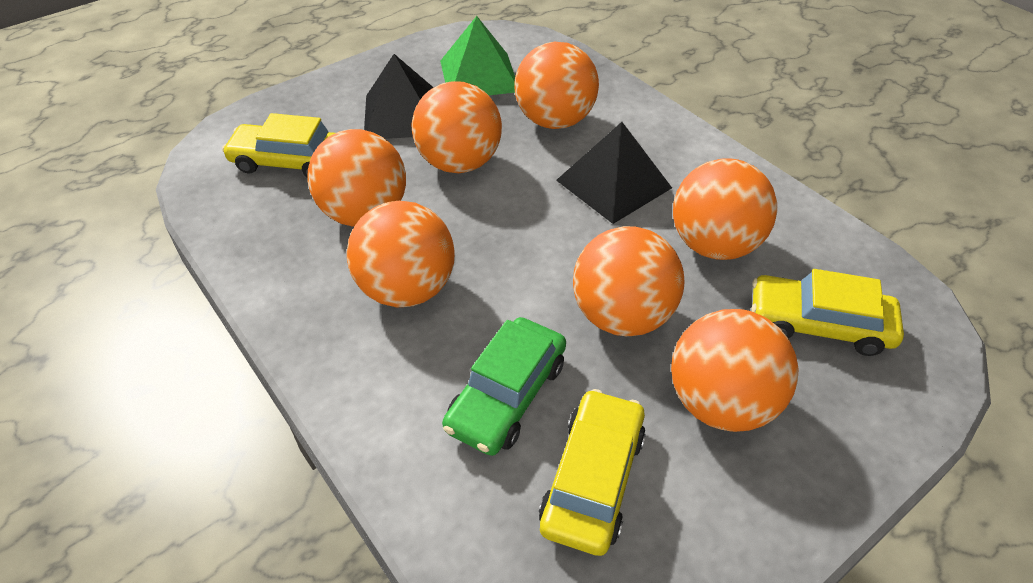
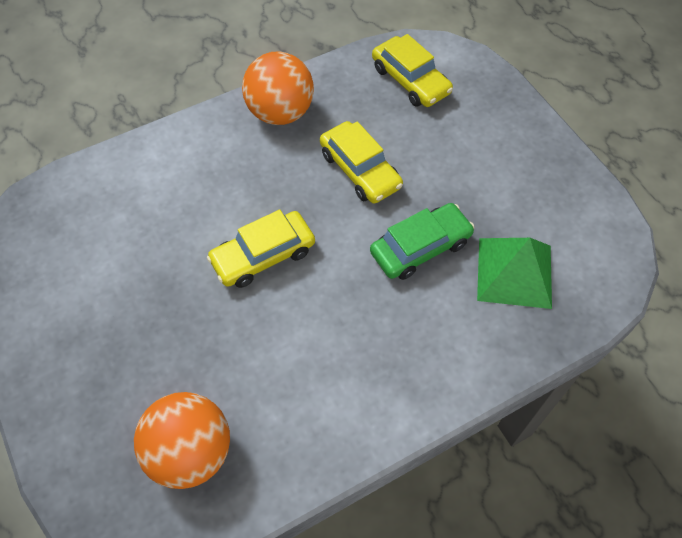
black pyramid: 2 -> 0
orange ball: 7 -> 2

